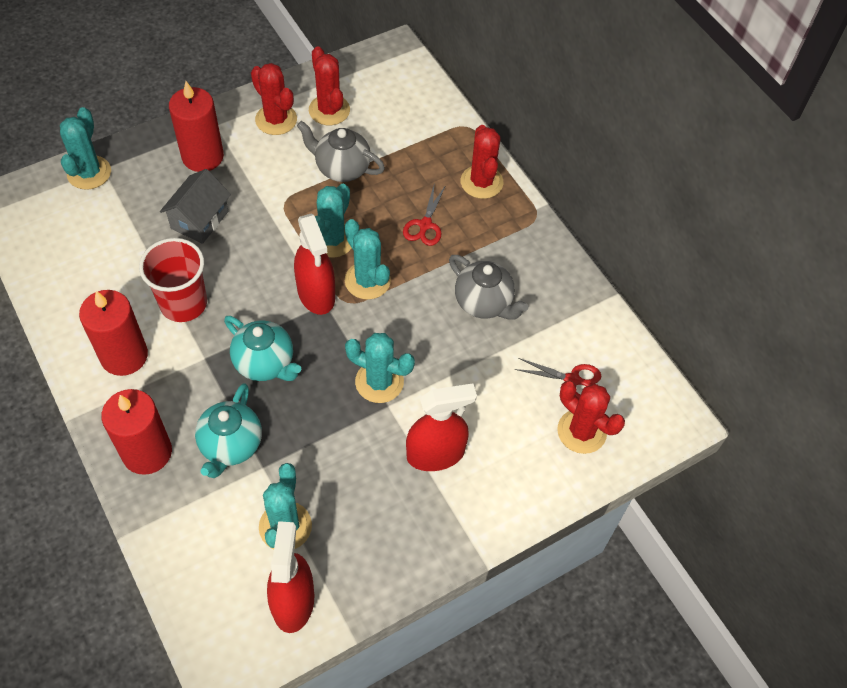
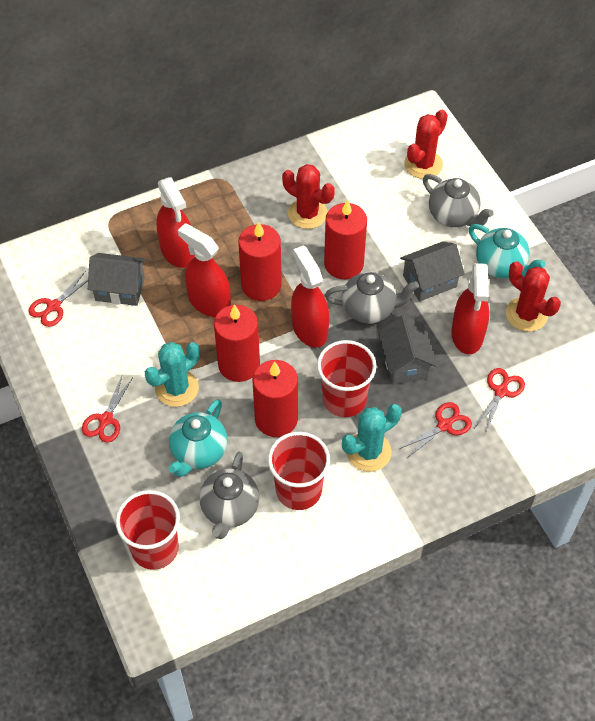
grey house: 1 -> 3
grey teapot: 2 -> 3
red cactus: 4 -> 3
red candle: 3 -> 4
red cup: 1 -> 3
red scissors: 2 -> 4
red spray bottle: 3 -> 4
turquoise cactus: 5 -> 2

